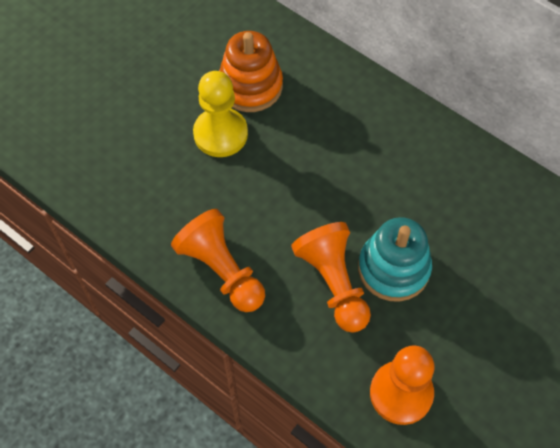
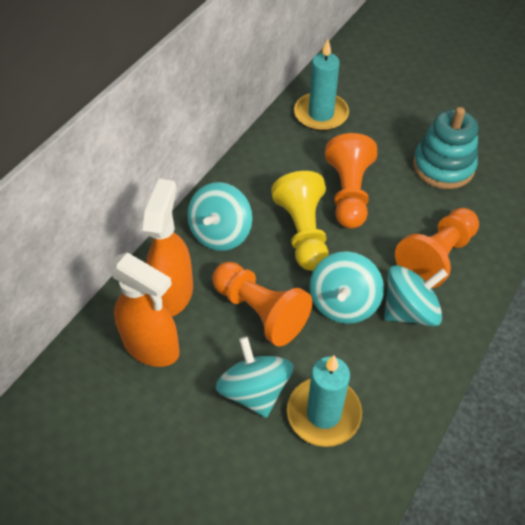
orange spray bottle: 0 -> 2
orange stacking toy: 1 -> 0
turquoise candle: 0 -> 2
turquoise spinning top: 0 -> 4

